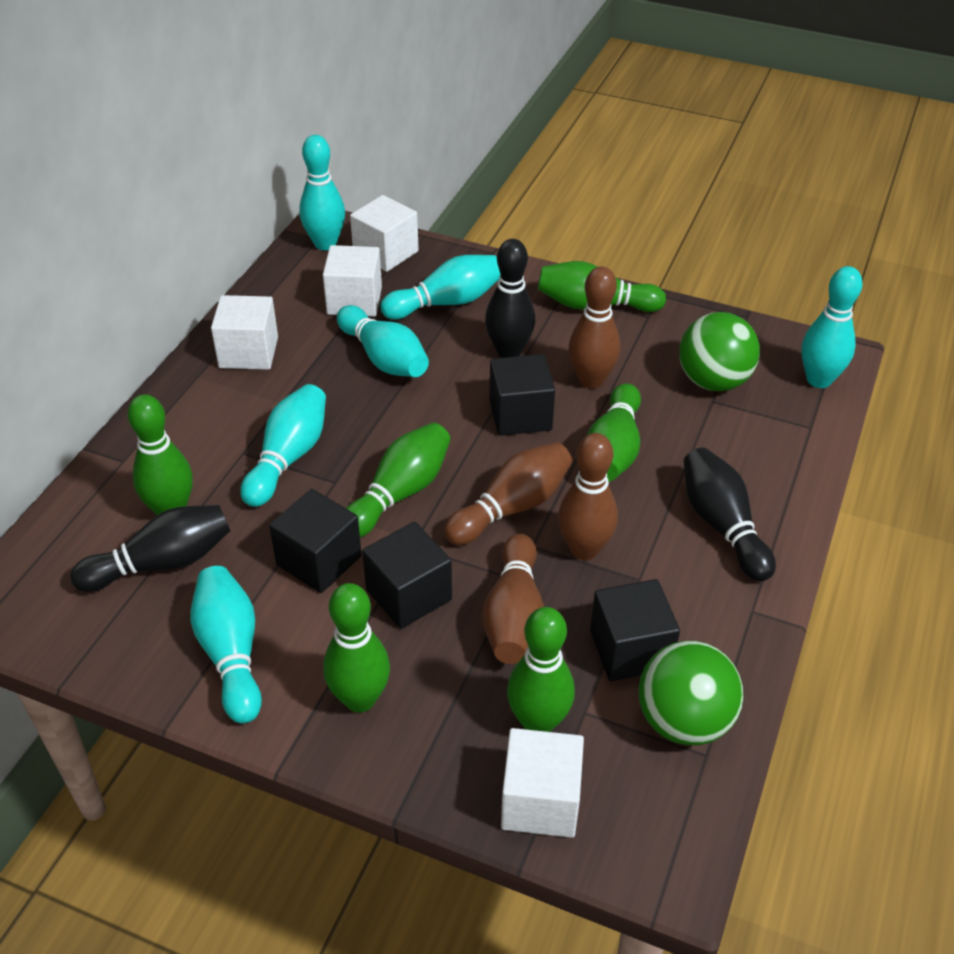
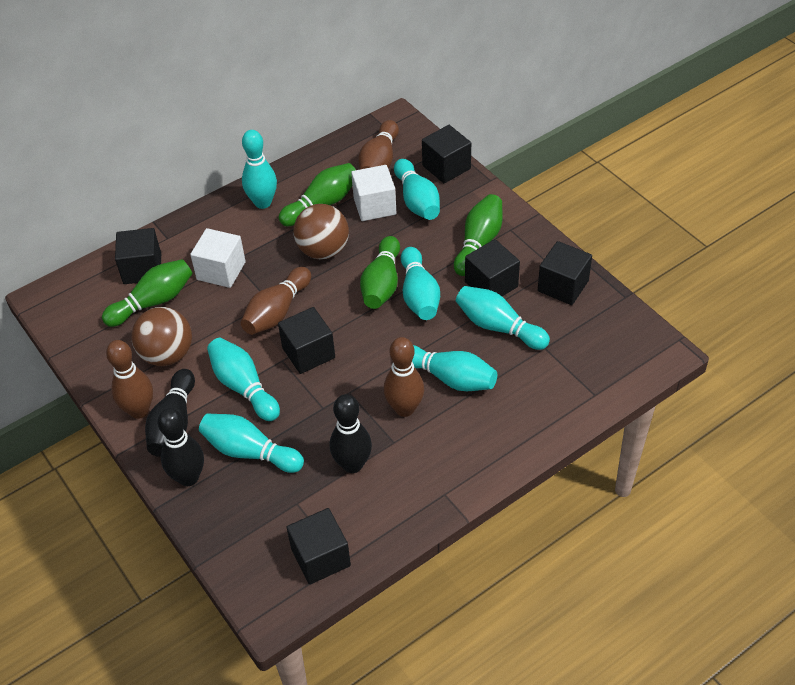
black cube: 4 -> 6
brown ball: 0 -> 2
green ball: 2 -> 0
green bowling pin: 6 -> 4
turquoise bowling pin: 6 -> 7
white cube: 4 -> 2

